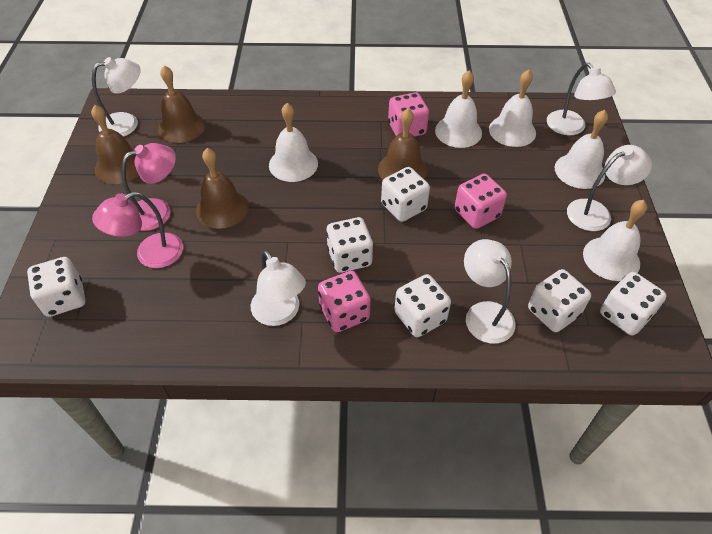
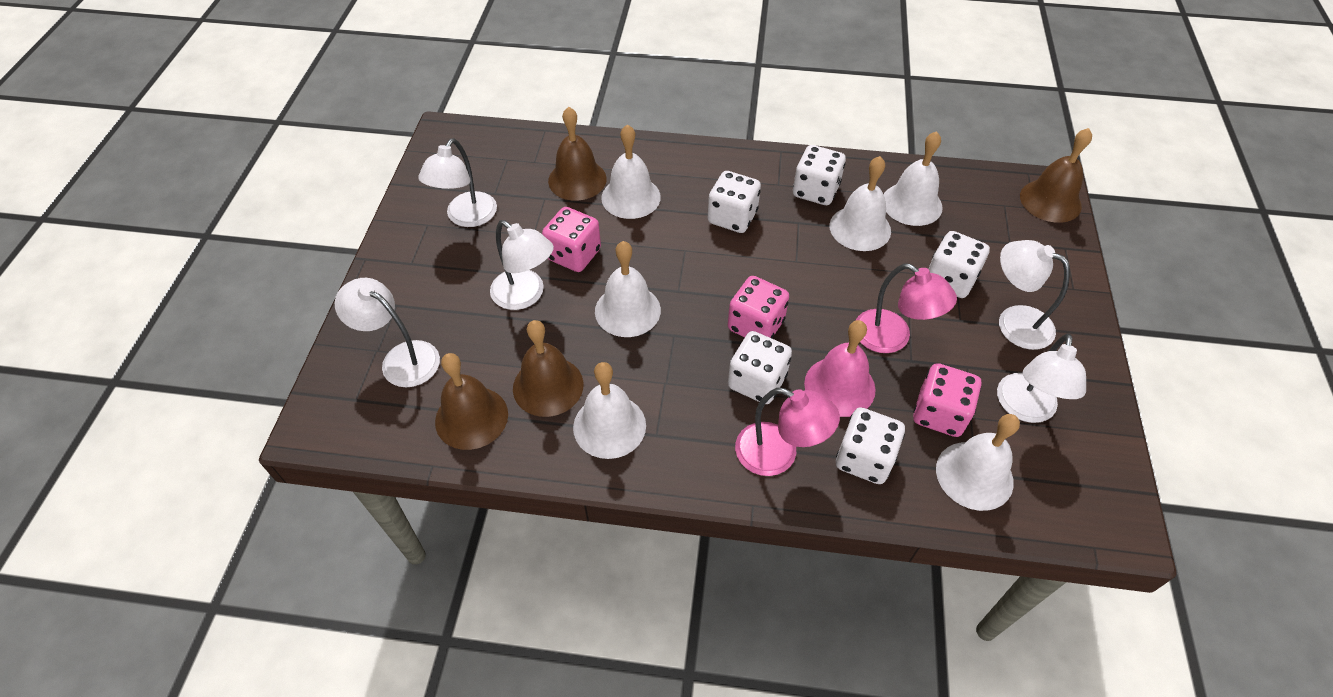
pink bell: 0 -> 1
white bell: 5 -> 6
white dice: 6 -> 5

